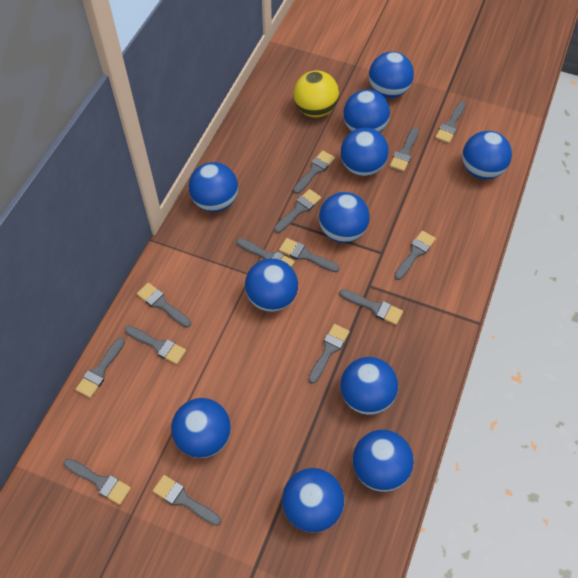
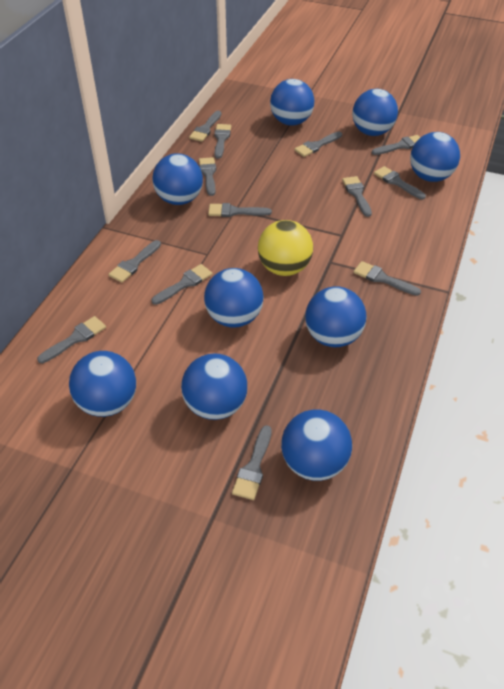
blue ball: 11 -> 9
grey brush: 14 -> 13

